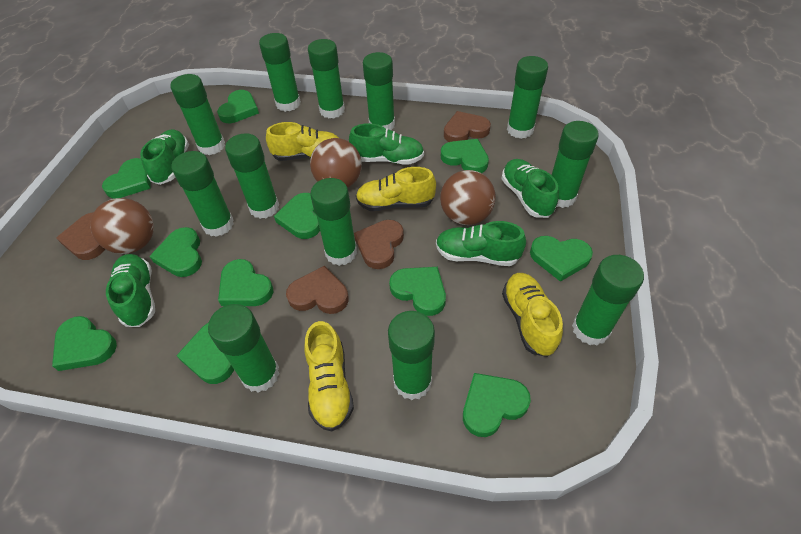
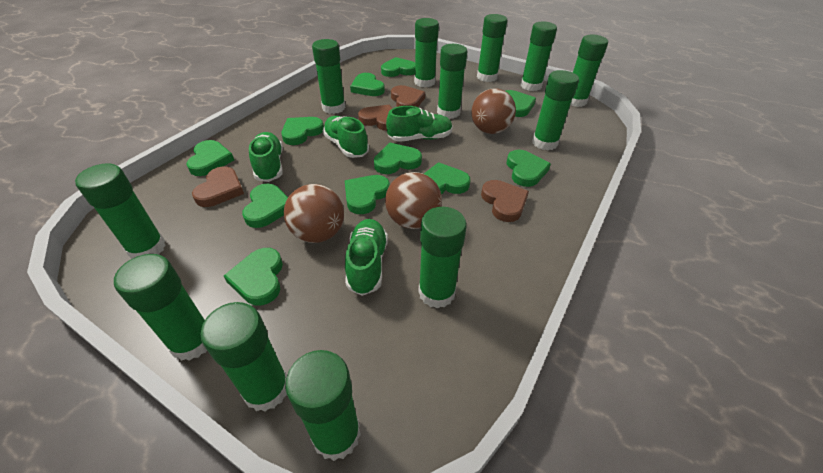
green shoe: 5 -> 4
yellow shoe: 4 -> 0

